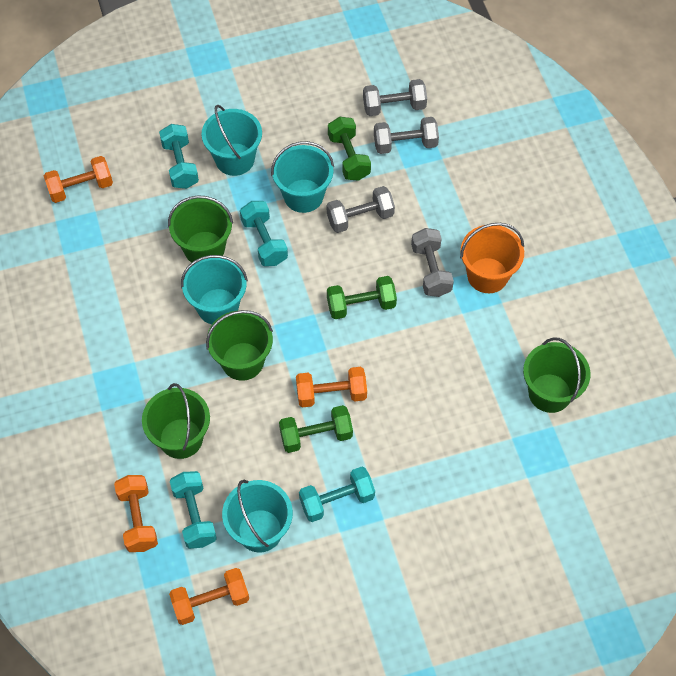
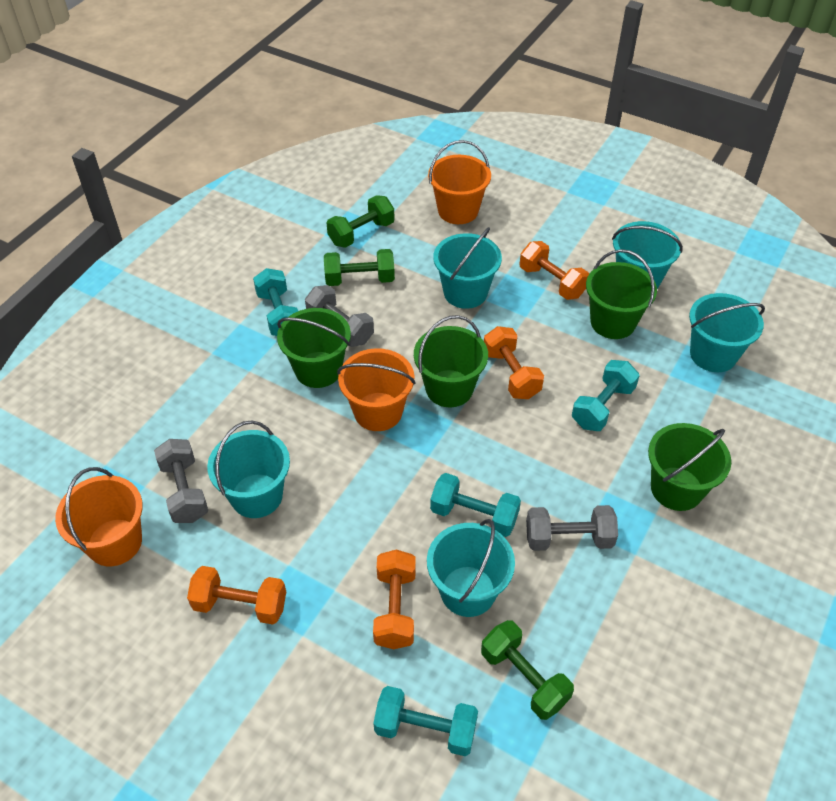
grey dumbbell: 4 -> 3
orange bucket: 1 -> 3
turquoise bucket: 4 -> 5

